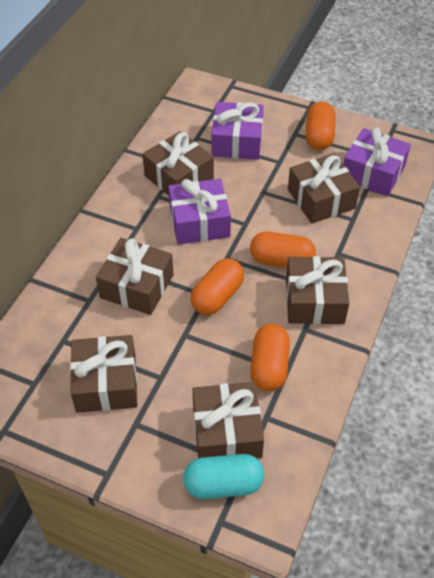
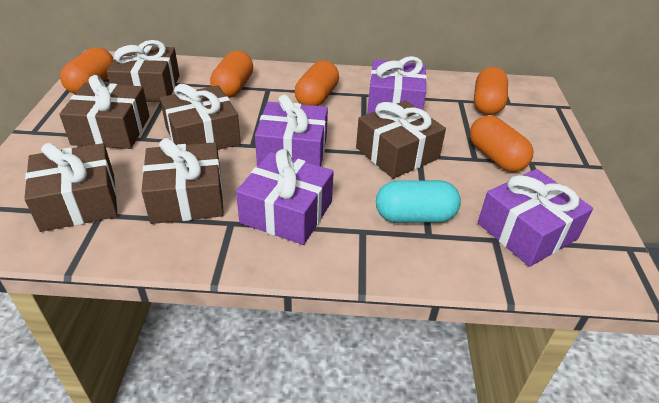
orange capsule: 4 -> 5
purple gift: 3 -> 4

